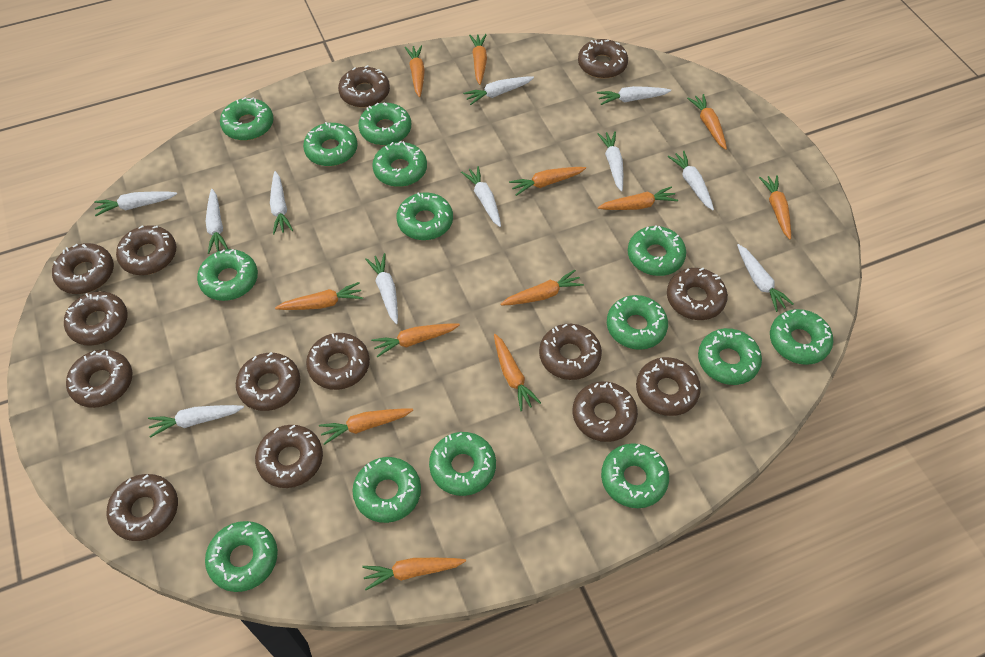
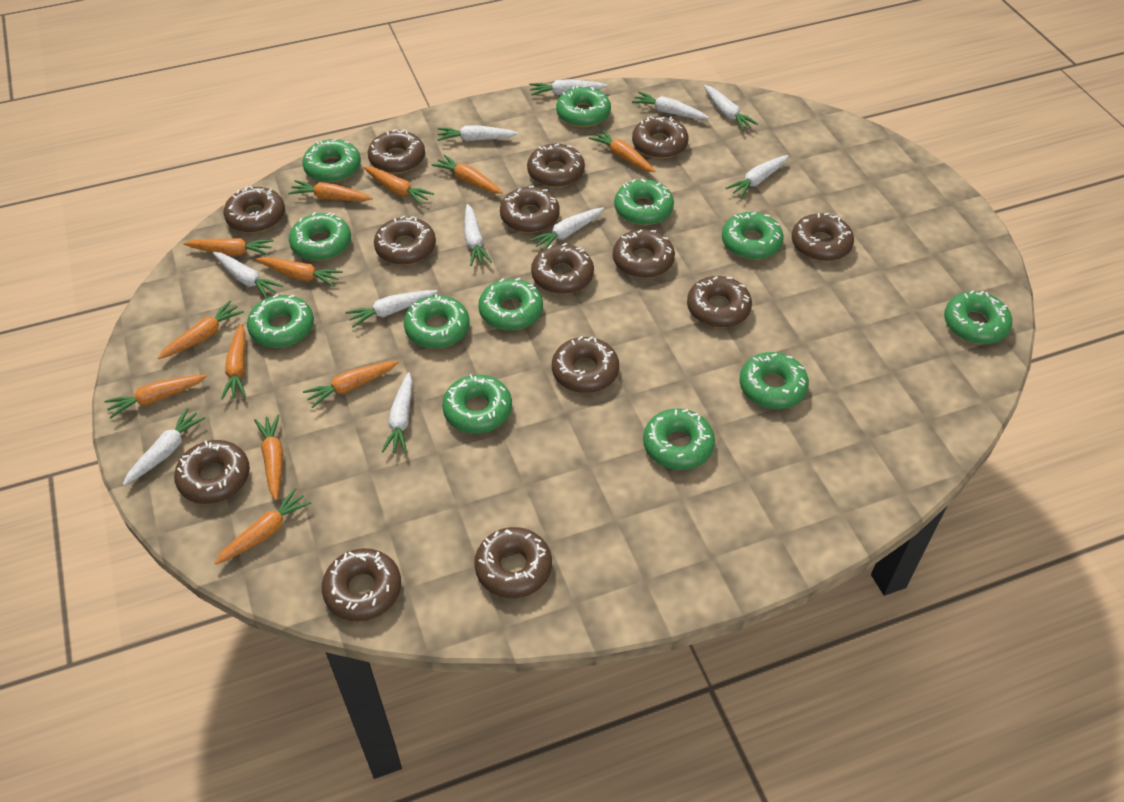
green donut: 14 -> 12

